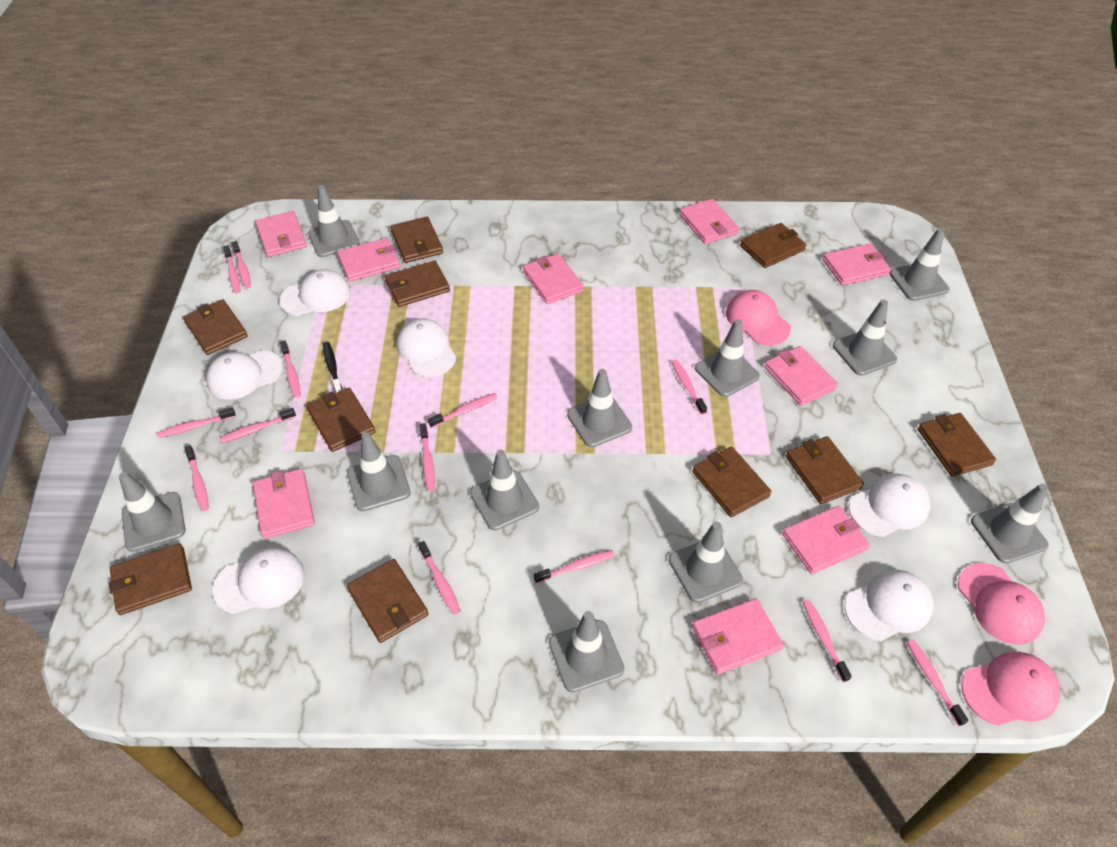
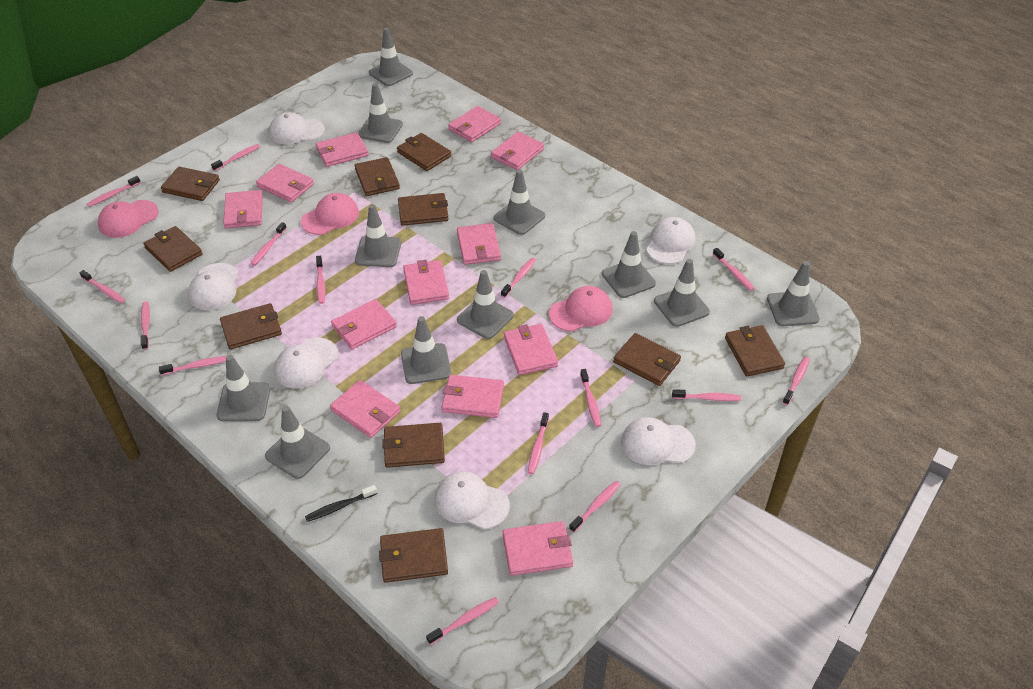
pink toothbrush: 13 -> 15
pink wallet: 9 -> 12

